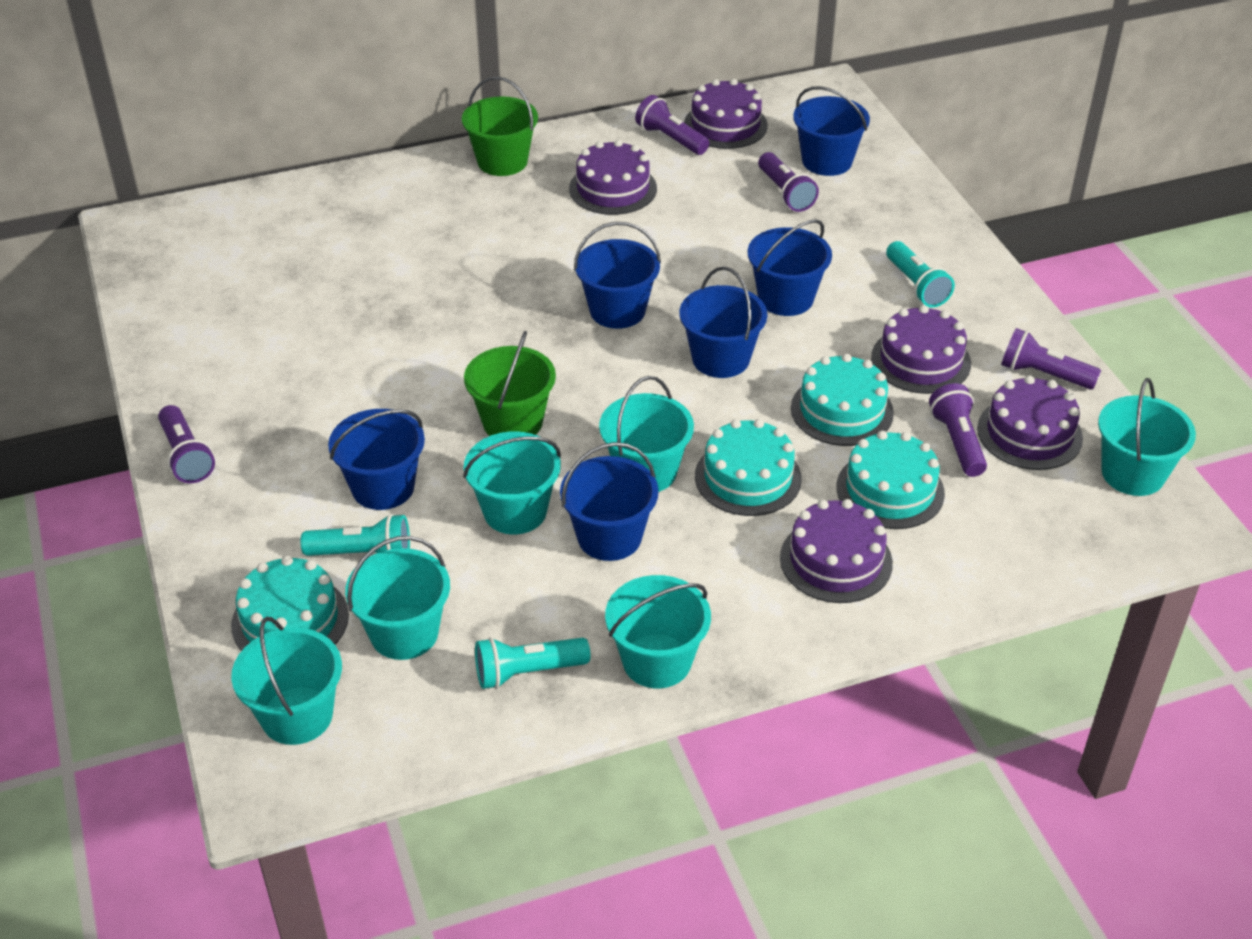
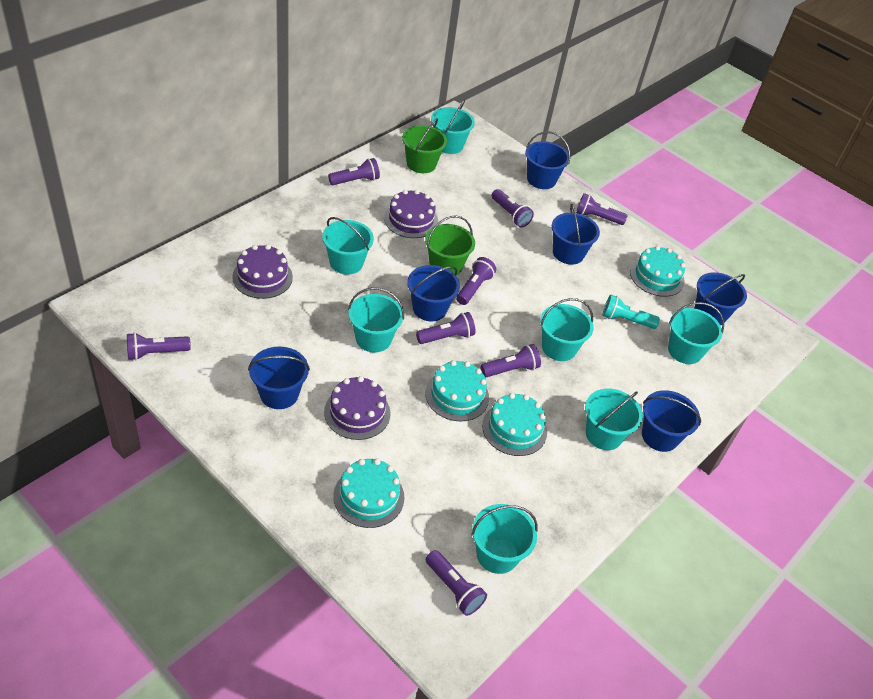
purple cake: 5 -> 3
purple flashlight: 5 -> 8
turquoise bucket: 6 -> 7
turquoise flashlight: 3 -> 1

